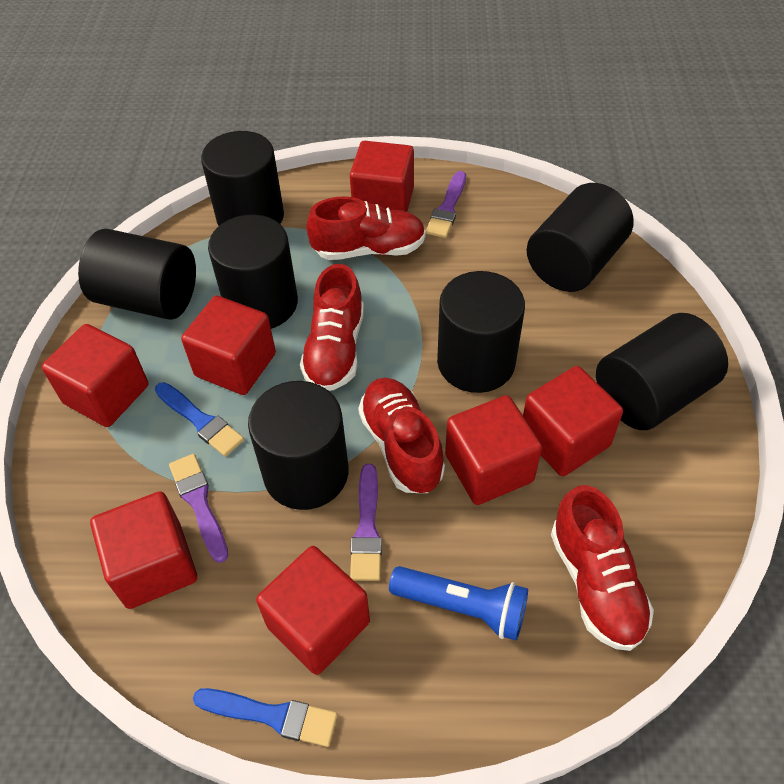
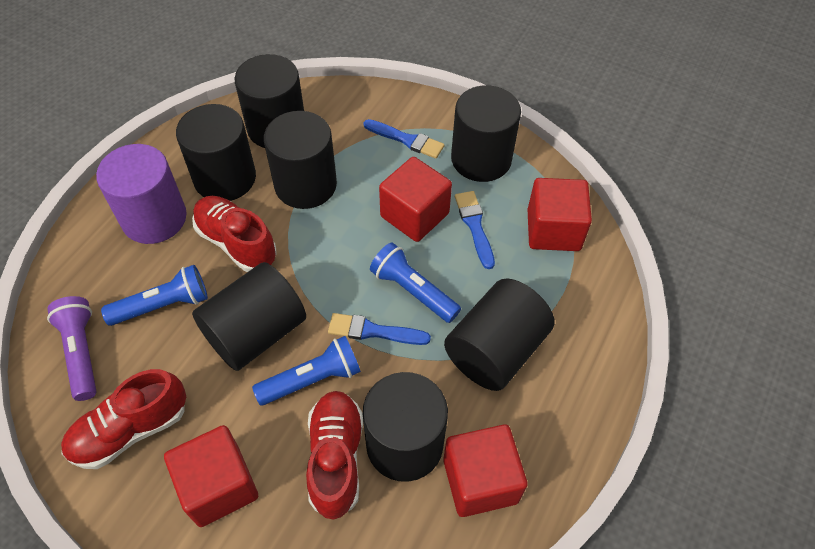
blue brush: 2 -> 3
blue flashlight: 1 -> 3
purple brush: 3 -> 0
purple cylinder: 0 -> 1
purple flashlight: 0 -> 1
red cube: 7 -> 4
red shoe: 4 -> 3

